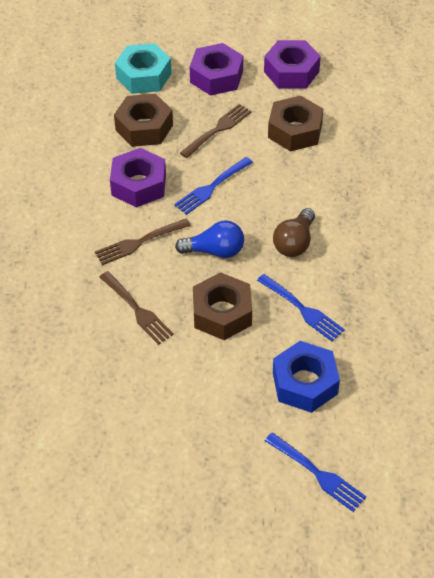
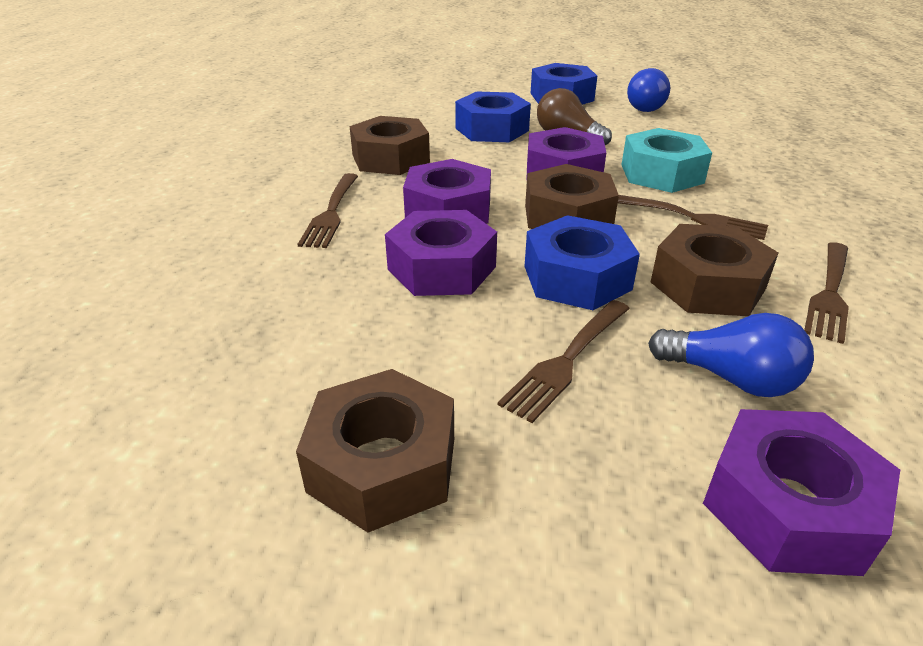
blue fork: 3 -> 0
blue light bulb: 1 -> 2
blue nut: 1 -> 3
brown fork: 3 -> 4
brown nut: 3 -> 4
purple nut: 3 -> 4

